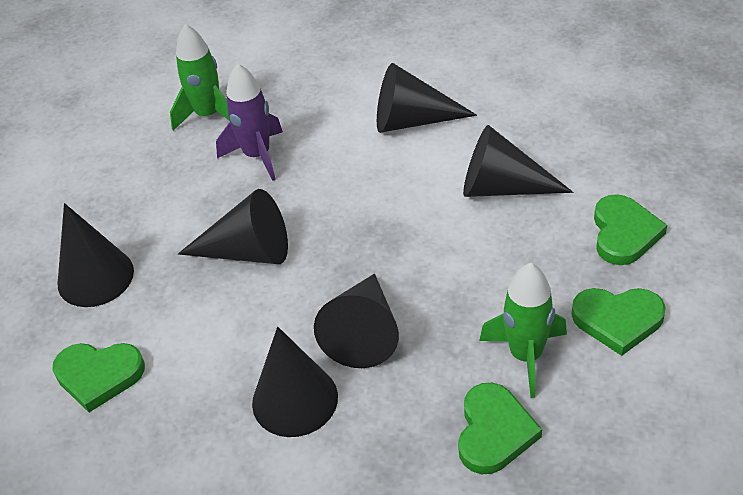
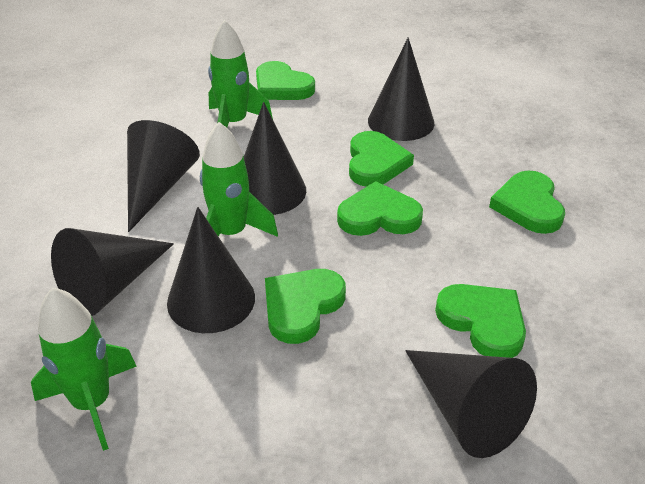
green heart: 4 -> 6
green rocket: 2 -> 3
purple rocket: 1 -> 0

